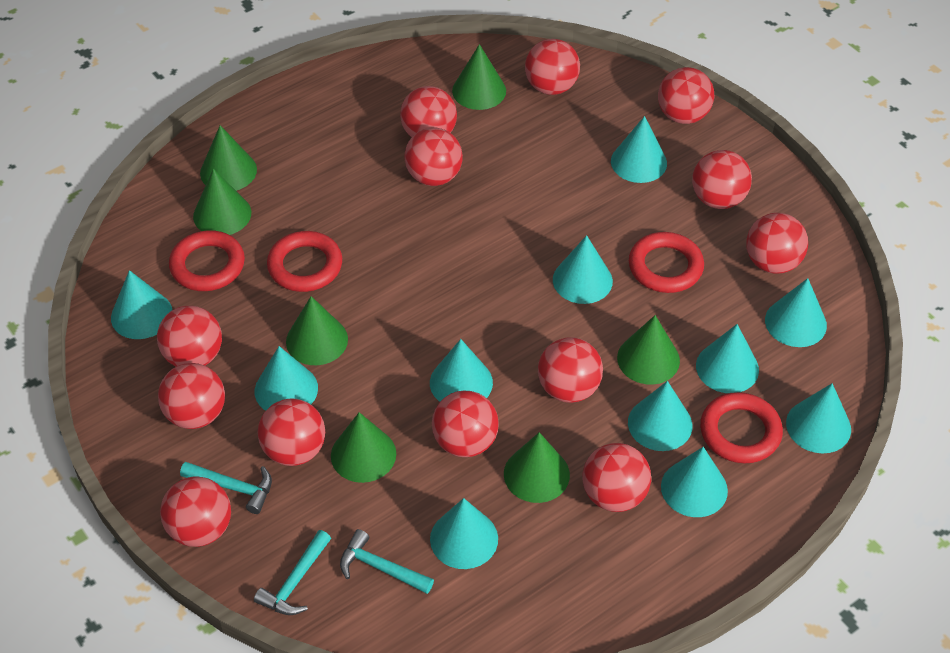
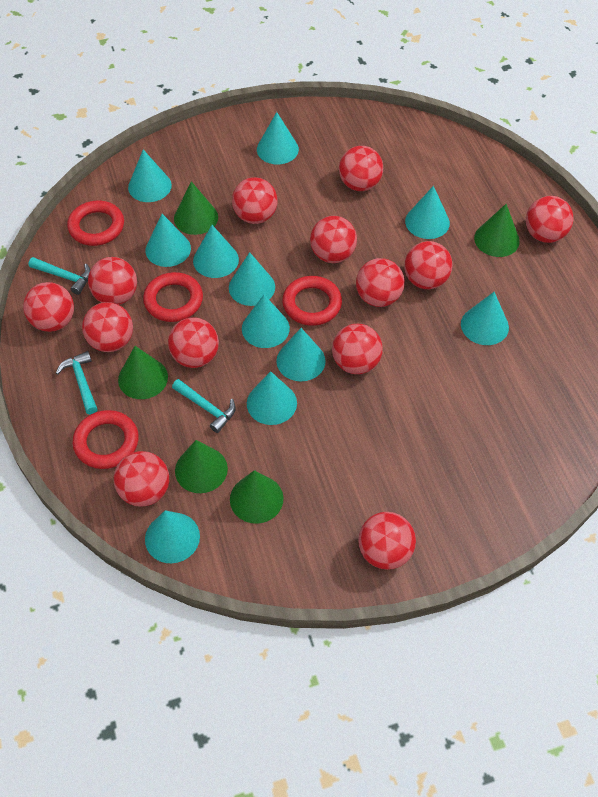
green cone: 7 -> 5

